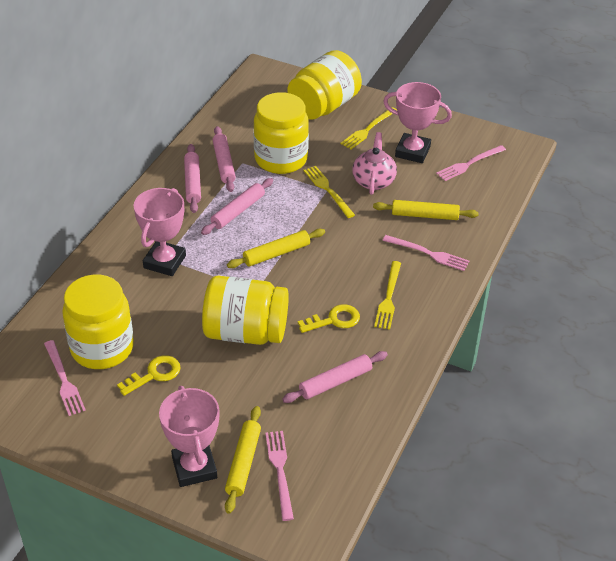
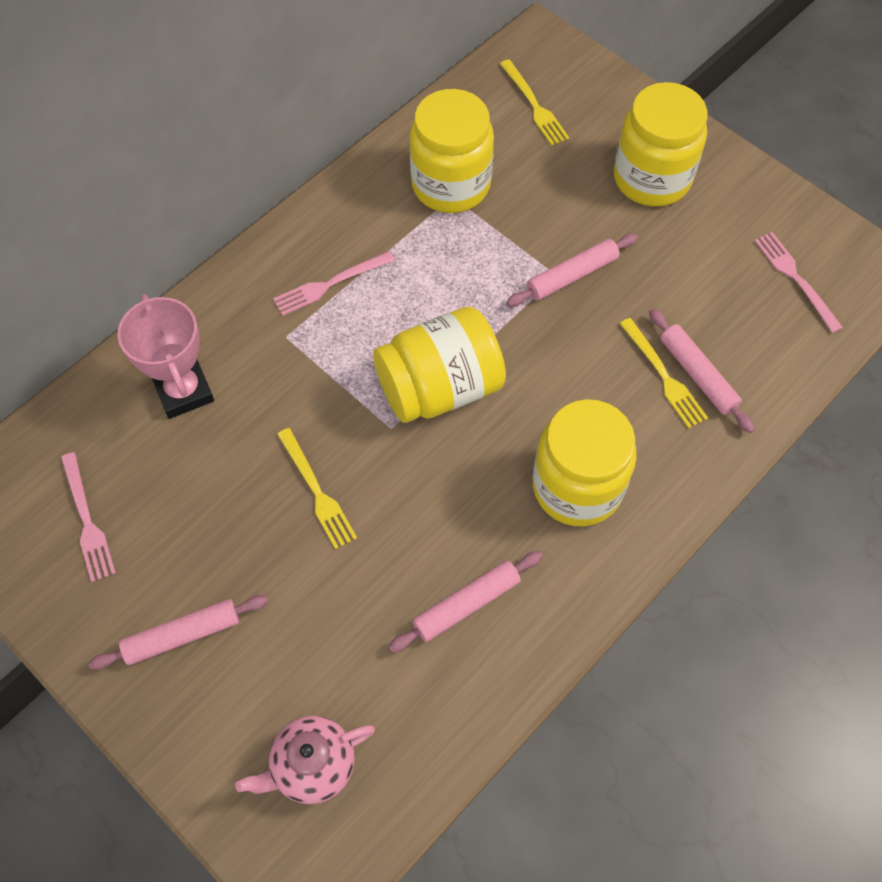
pink fork: 4 -> 3
pink trophy: 3 -> 1
yellow key: 2 -> 0
yellow rolling pin: 3 -> 0

